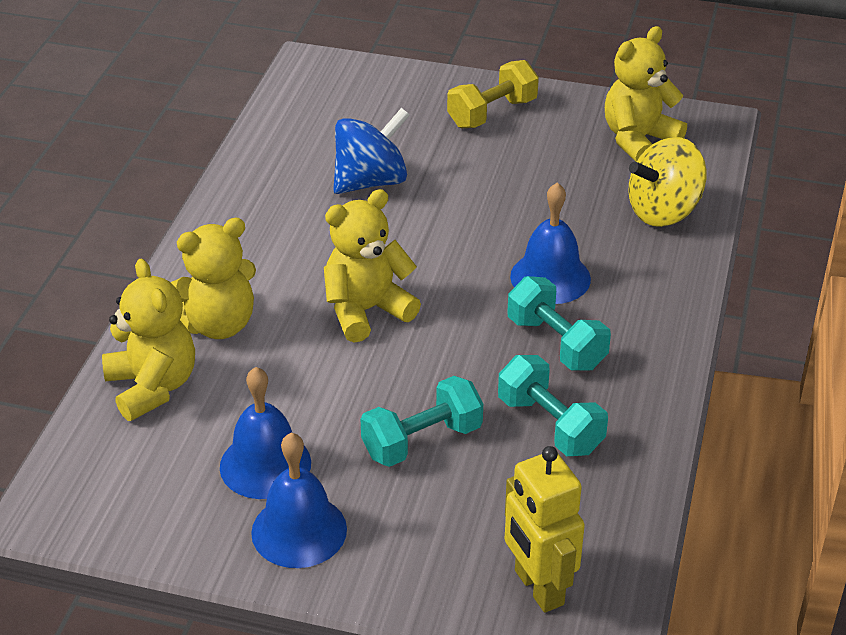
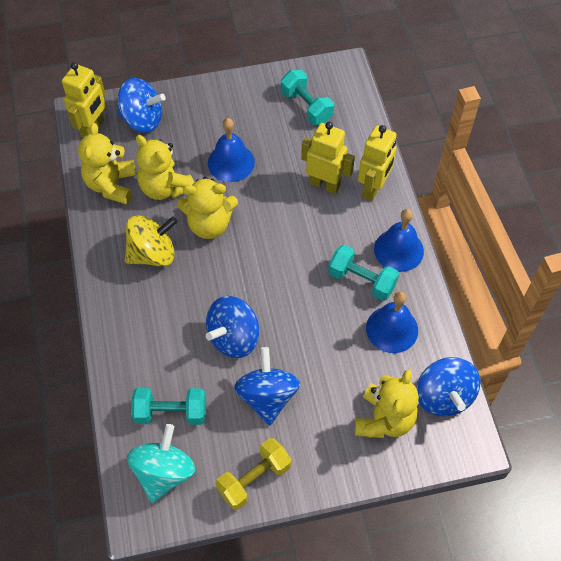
blue spinning top: 1 -> 4
turquoise spinning top: 0 -> 1
yellow robot: 1 -> 3

